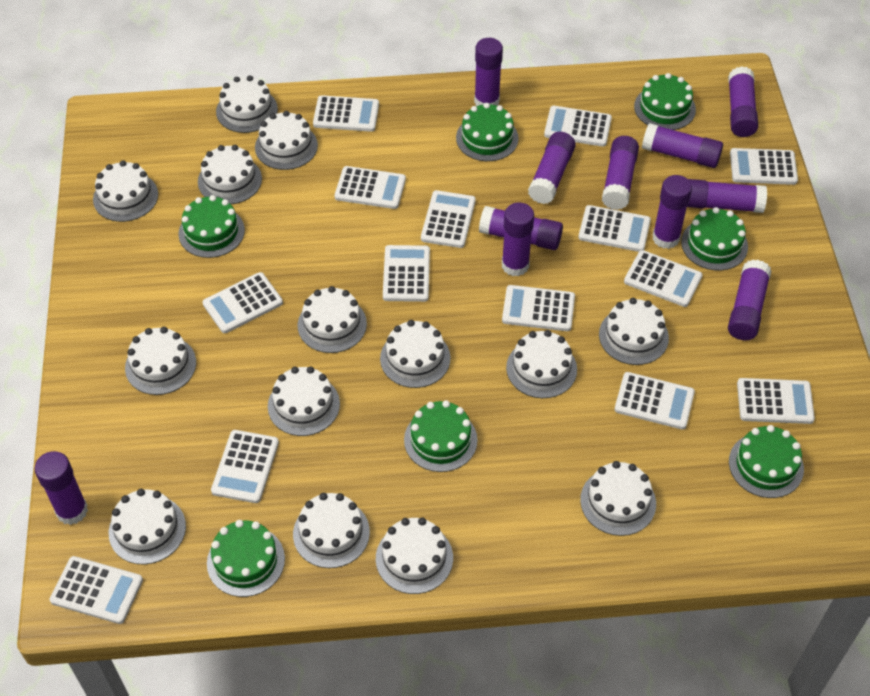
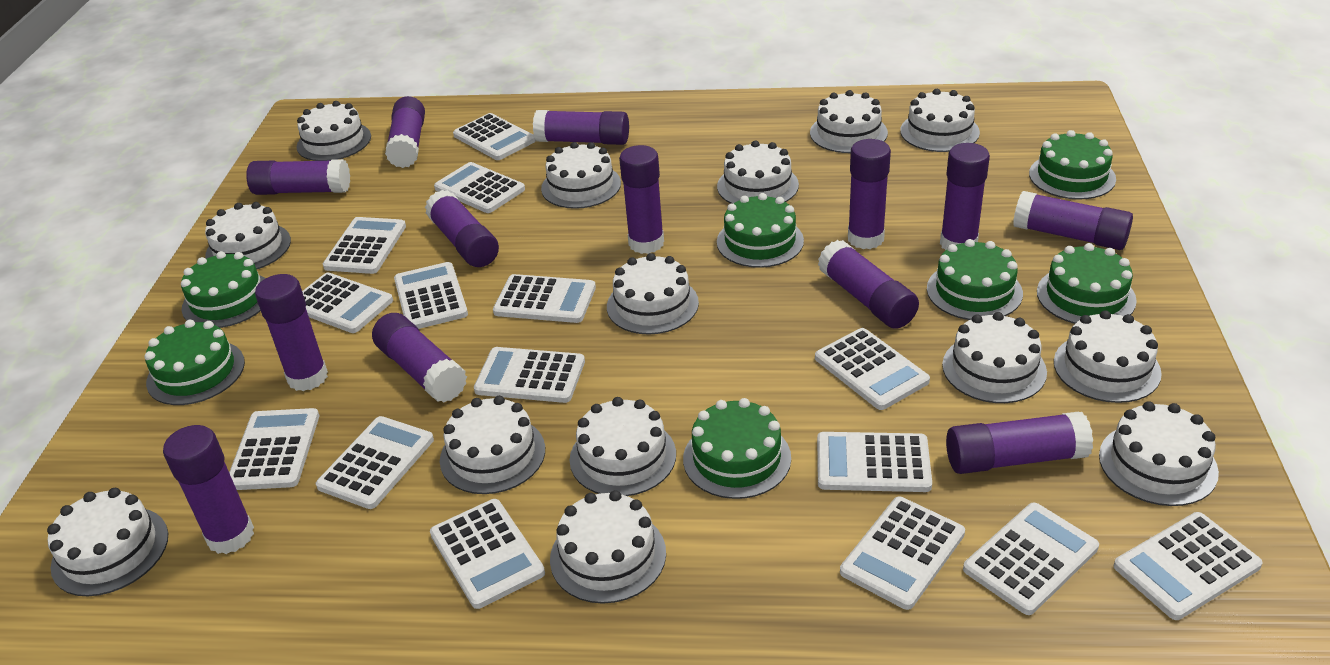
purple glue stick: 11 -> 13
white calculator: 14 -> 15

